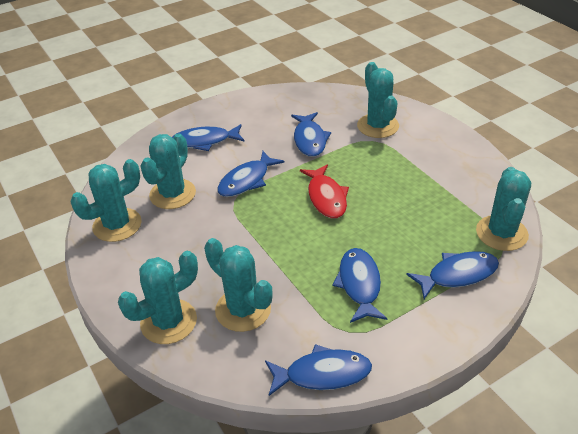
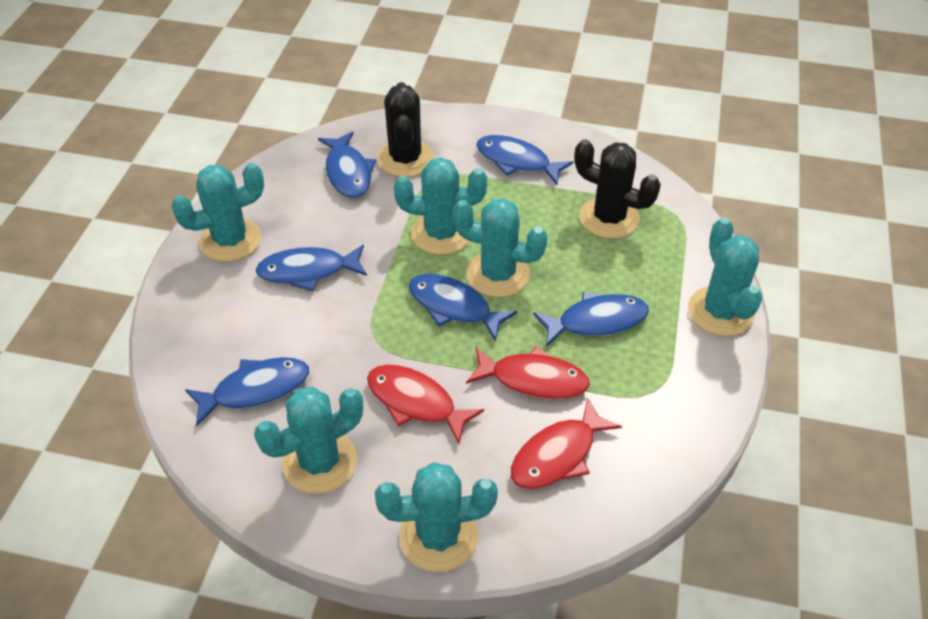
black cactus: 0 -> 2
red fish: 1 -> 3

